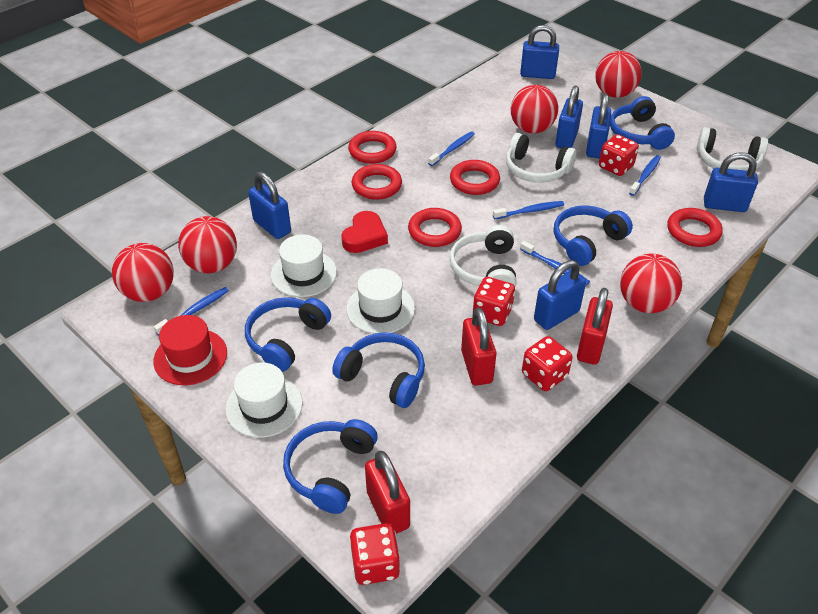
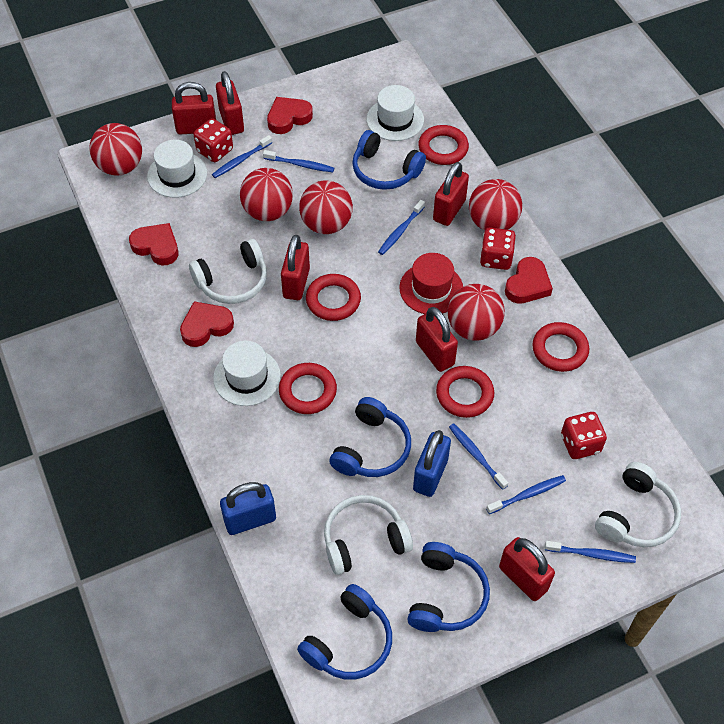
blue headphones: 5 -> 4
blue padlock: 6 -> 2
blue toothbrush: 5 -> 6
red dice: 4 -> 3
red heart: 1 -> 4
red padlock: 3 -> 6

